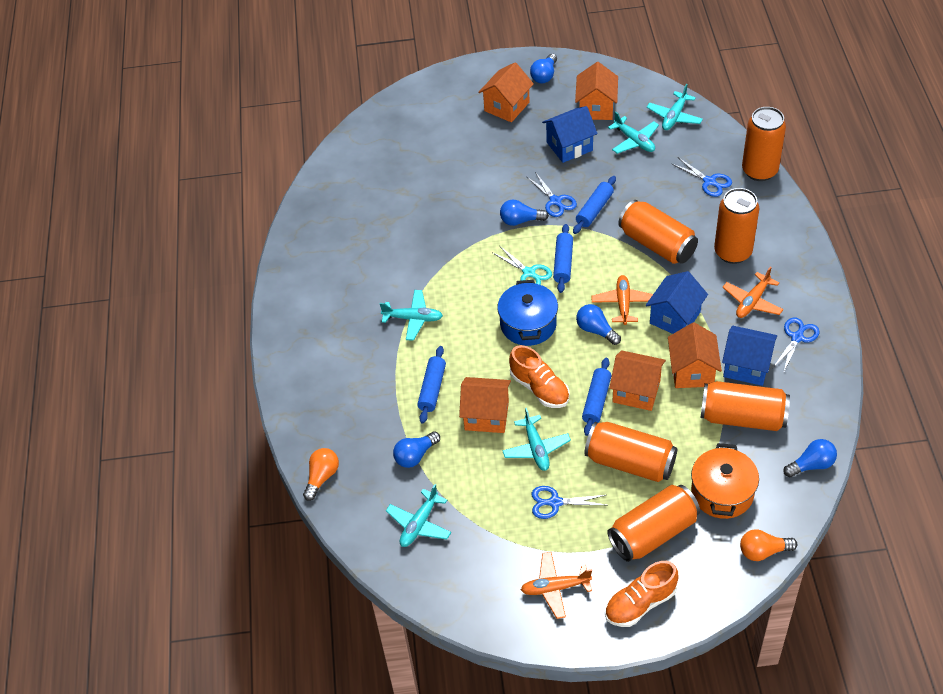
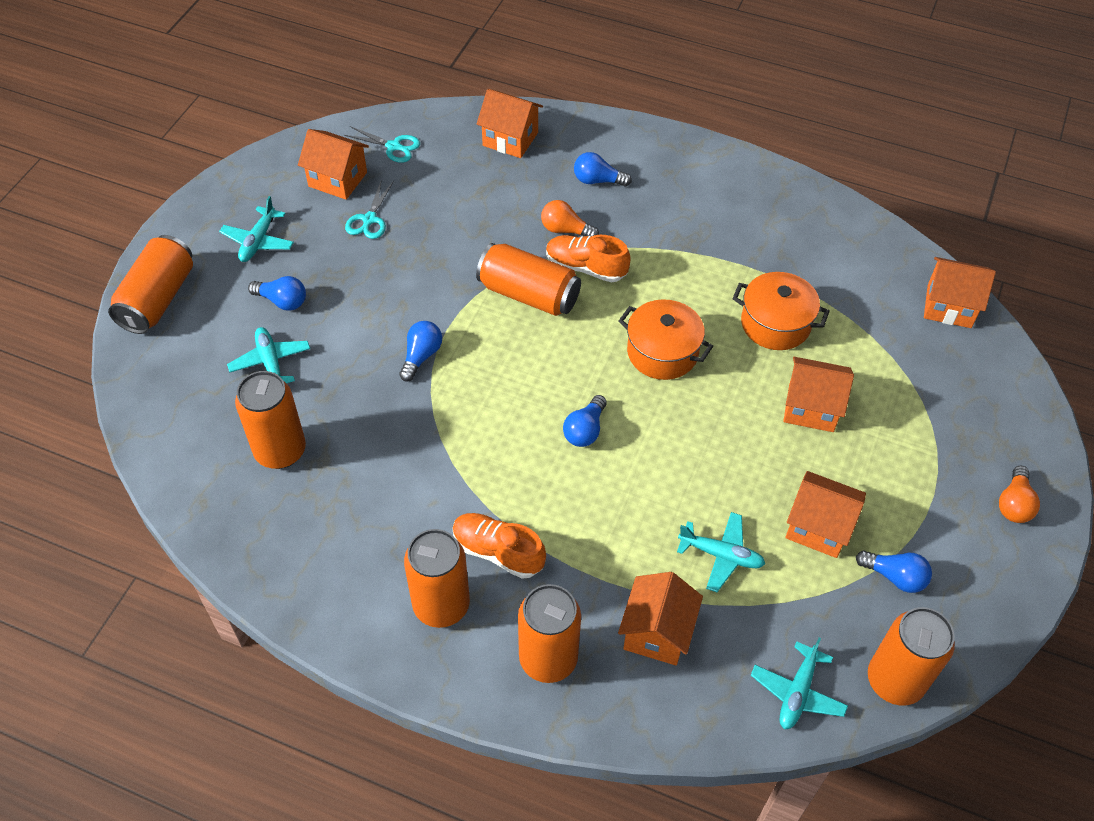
blue house: 3 -> 0
blue pot: 1 -> 0
blue rolling pin: 4 -> 0
blue scissors: 4 -> 0
orange house: 5 -> 6
orange plane: 3 -> 0
orange pot: 1 -> 2
turquoise plane: 5 -> 4
turquoise scissors: 1 -> 2

